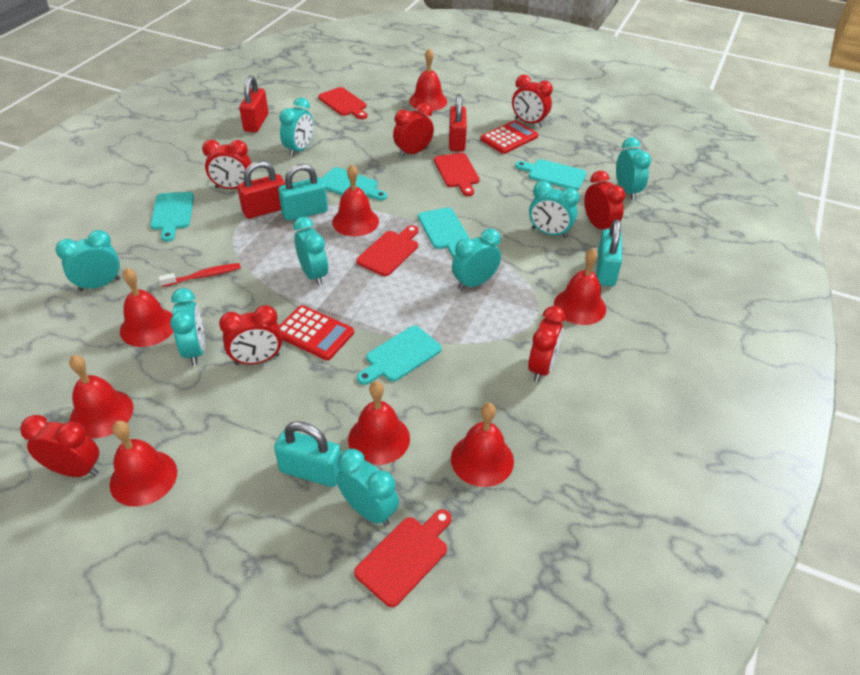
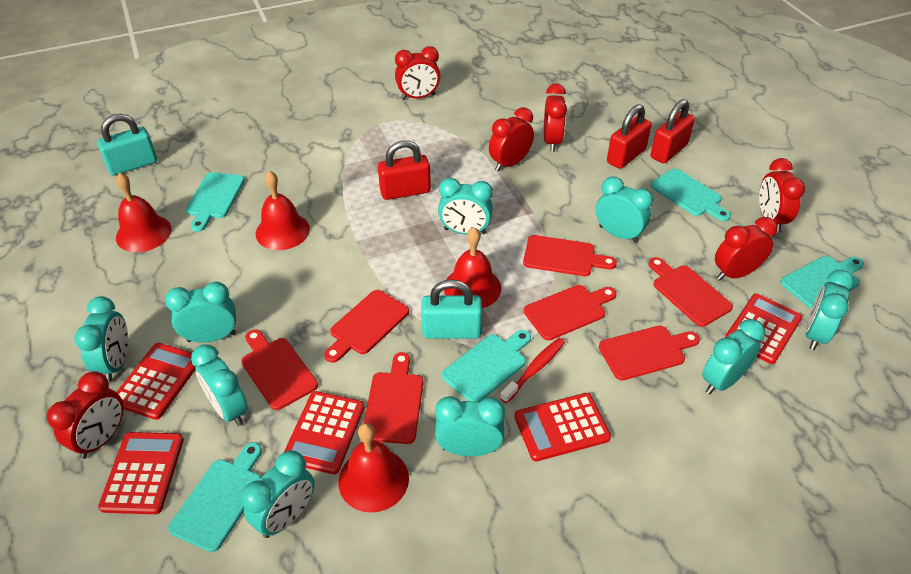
red bell: 8 -> 4
red calculator: 2 -> 5
red clock: 7 -> 6
red cutting board: 4 -> 7
turquoise clock: 8 -> 9
turquoise padlock: 3 -> 2

